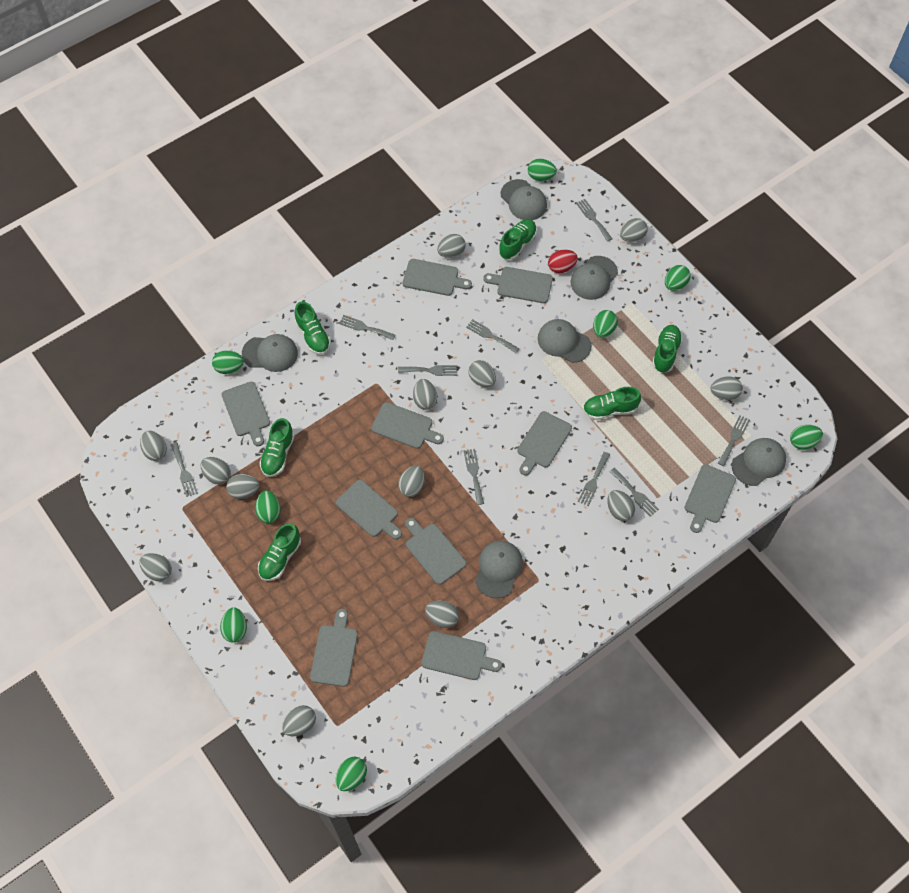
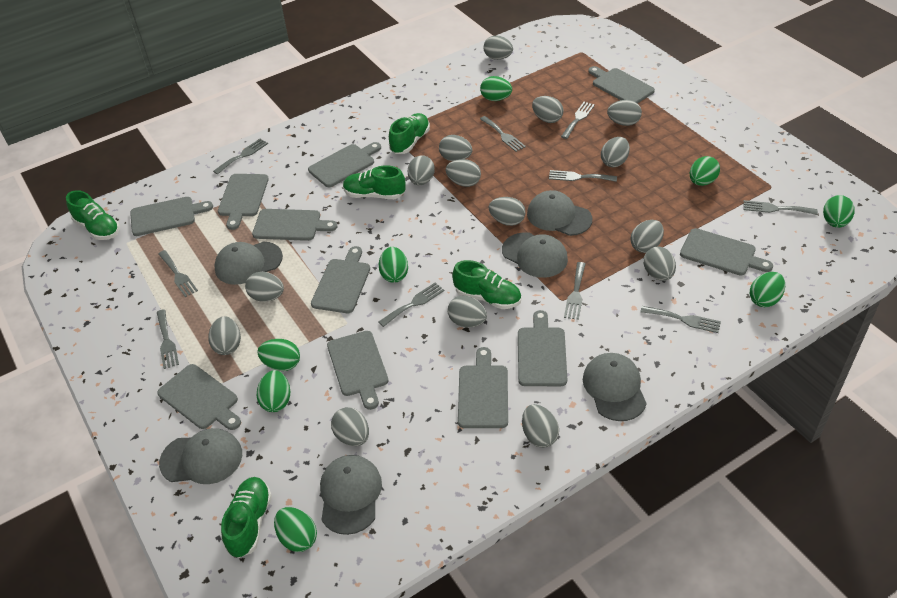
green shoe: 6 -> 5
grey cutting board: 10 -> 11
grey egg: 13 -> 15
grey fork: 9 -> 10
red egg: 1 -> 0

